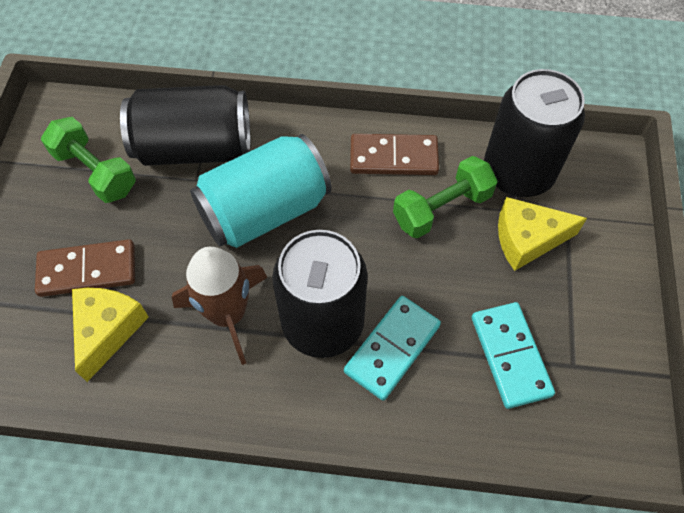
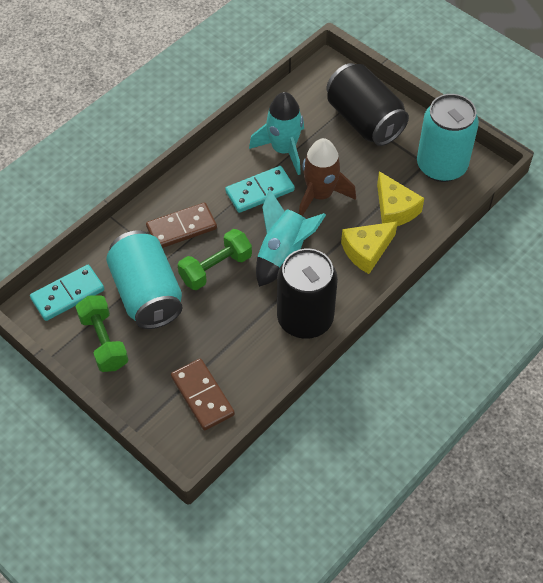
black can: 3 -> 2
turquoise can: 1 -> 2
turquoise rocket: 0 -> 2

